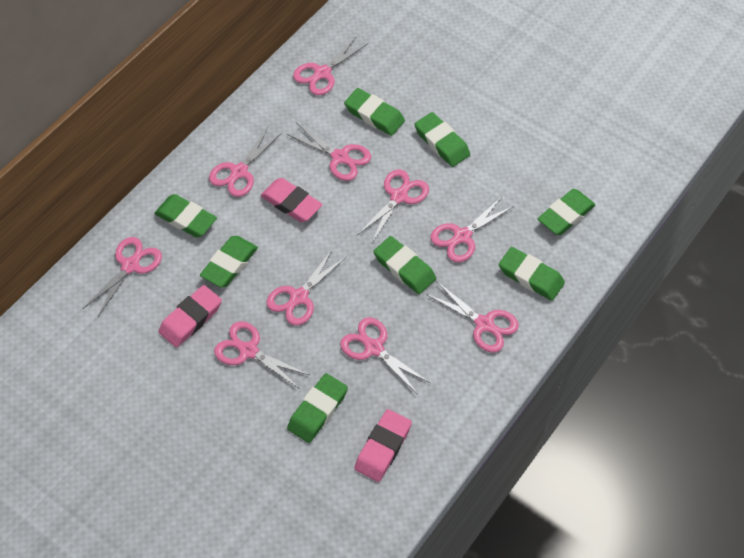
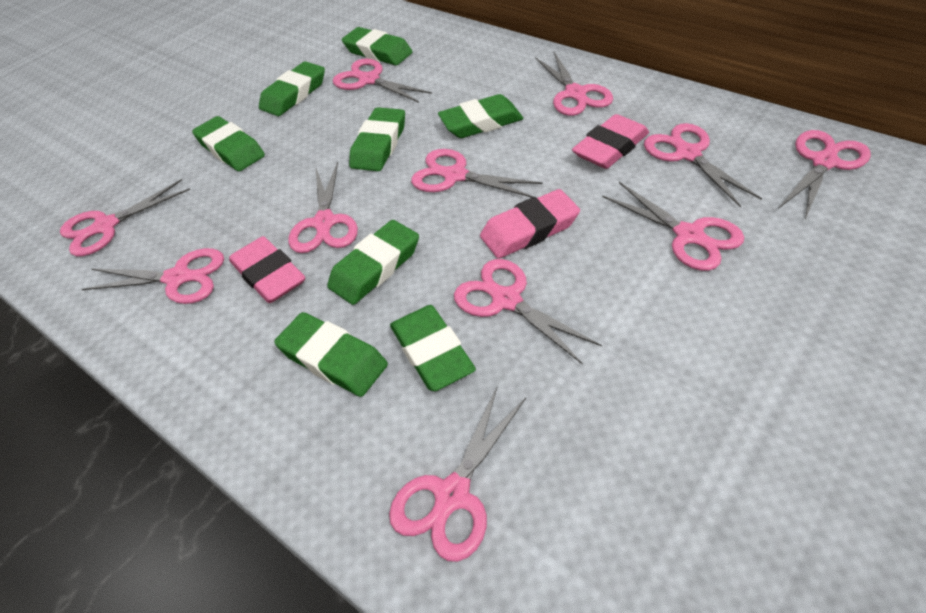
pink scissors: 10 -> 11

